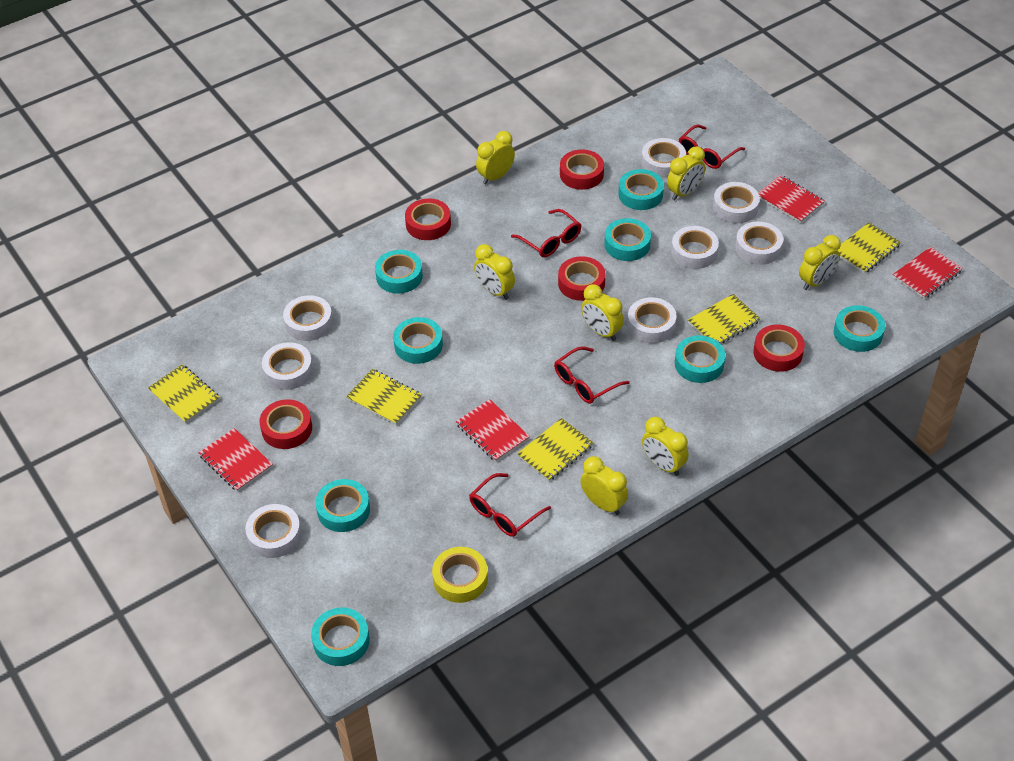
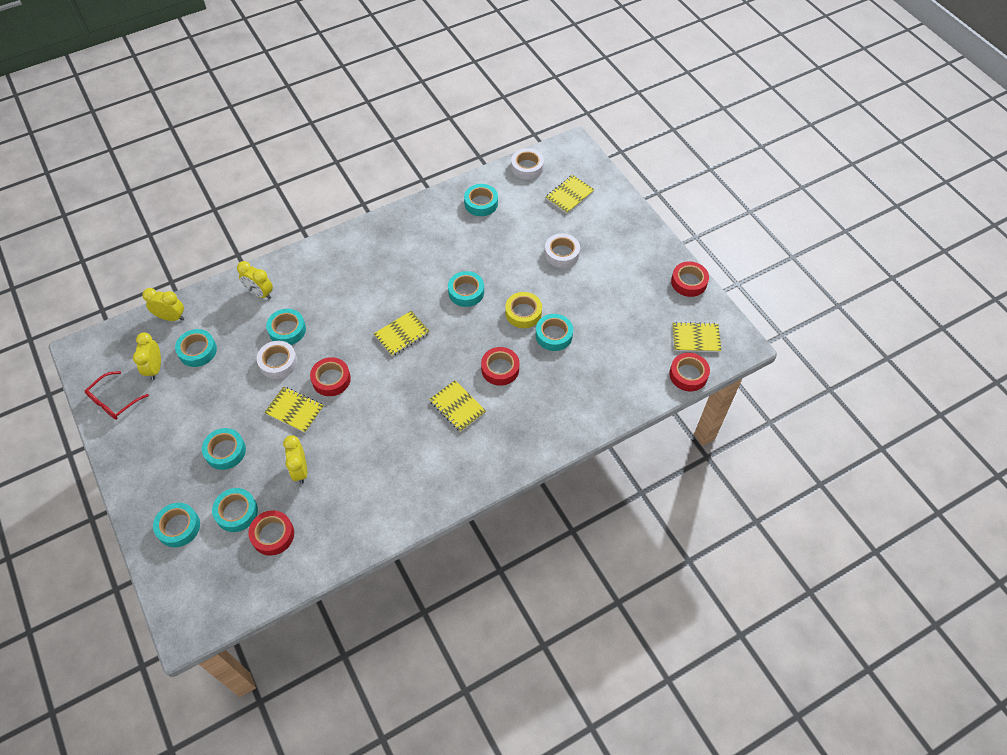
red glasses: 4 -> 1
red notebook: 4 -> 0
white tape: 8 -> 3
yellow clock: 7 -> 4

